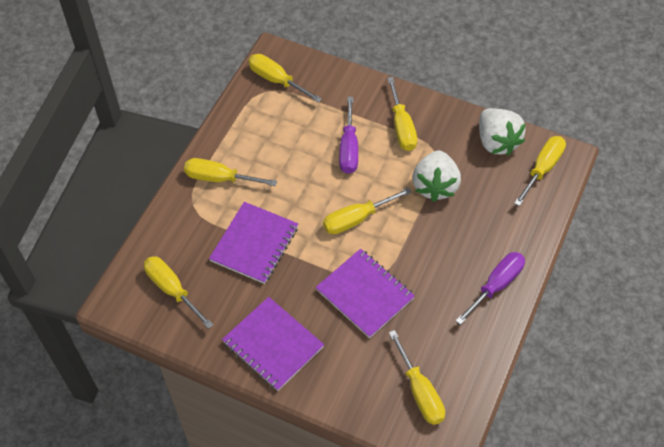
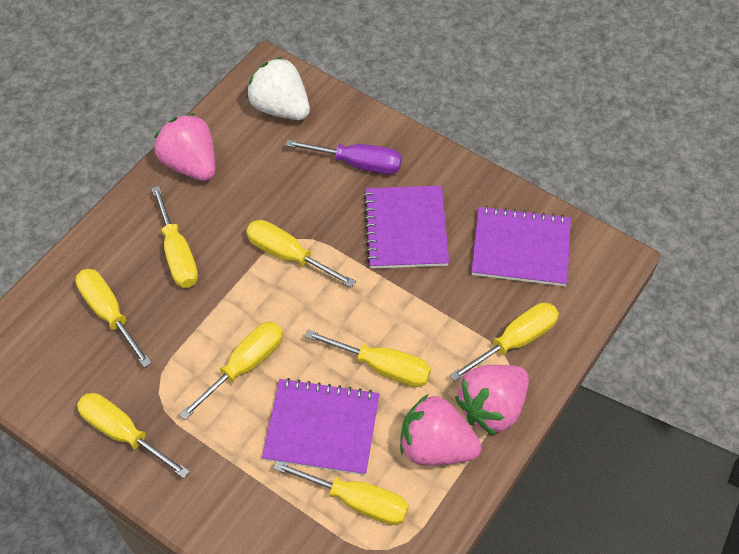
pink strawberry: 0 -> 3
purple screwdriver: 2 -> 1
white strawberry: 2 -> 1
yellow screwdriver: 7 -> 8

